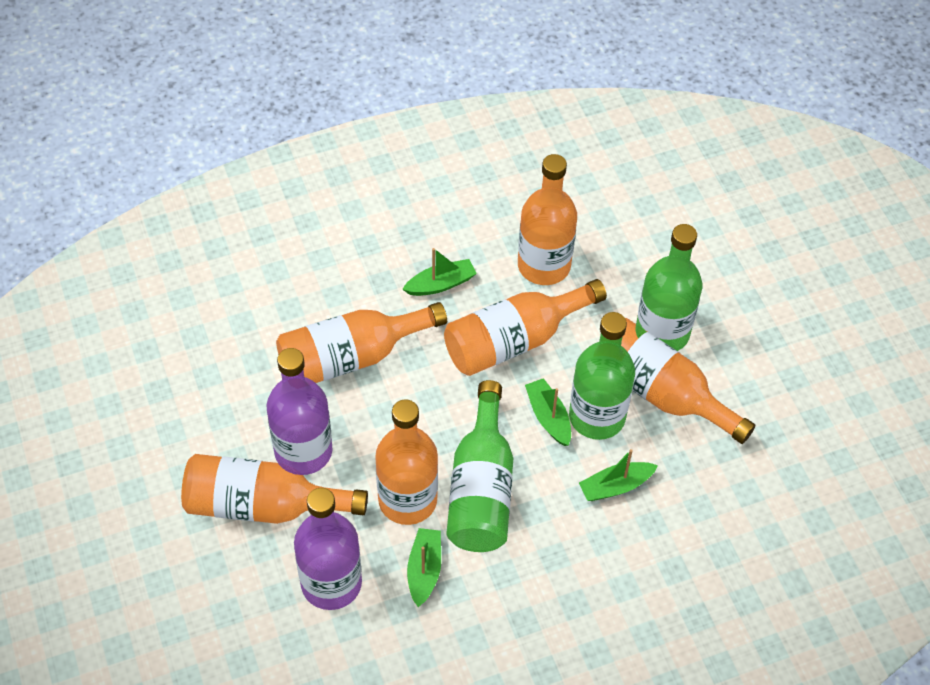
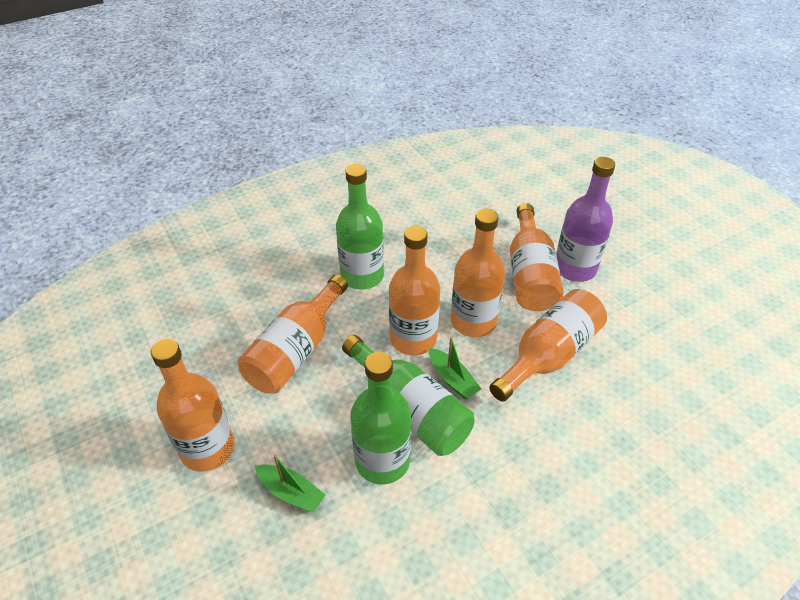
green boat: 4 -> 2
purple bottle: 2 -> 1

